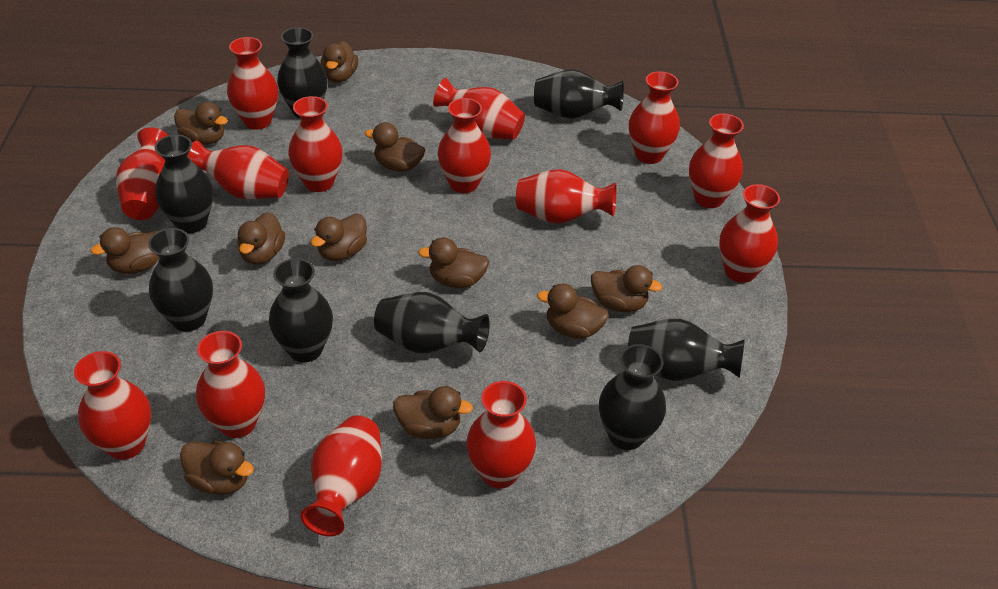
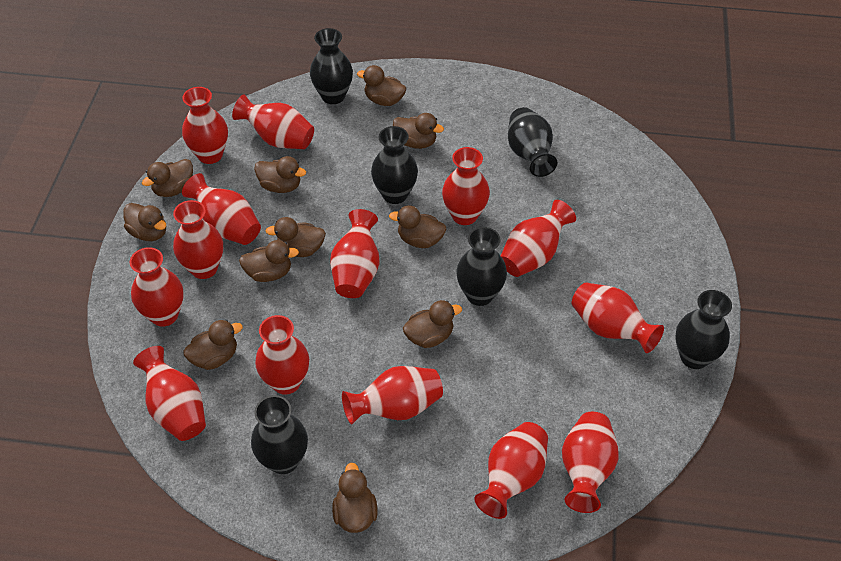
black vase: 8 -> 6

